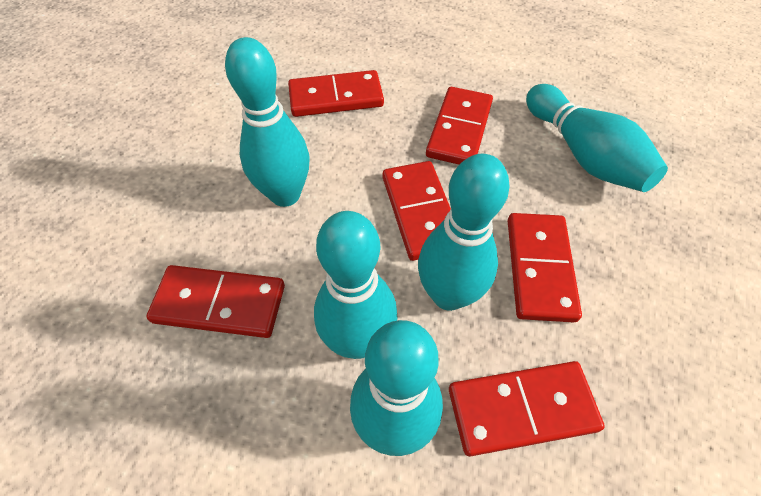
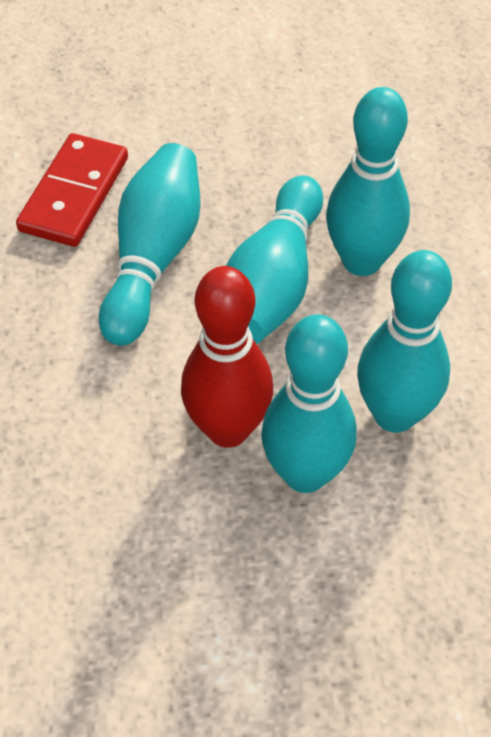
red bowling pin: 0 -> 1
red domino: 6 -> 1

